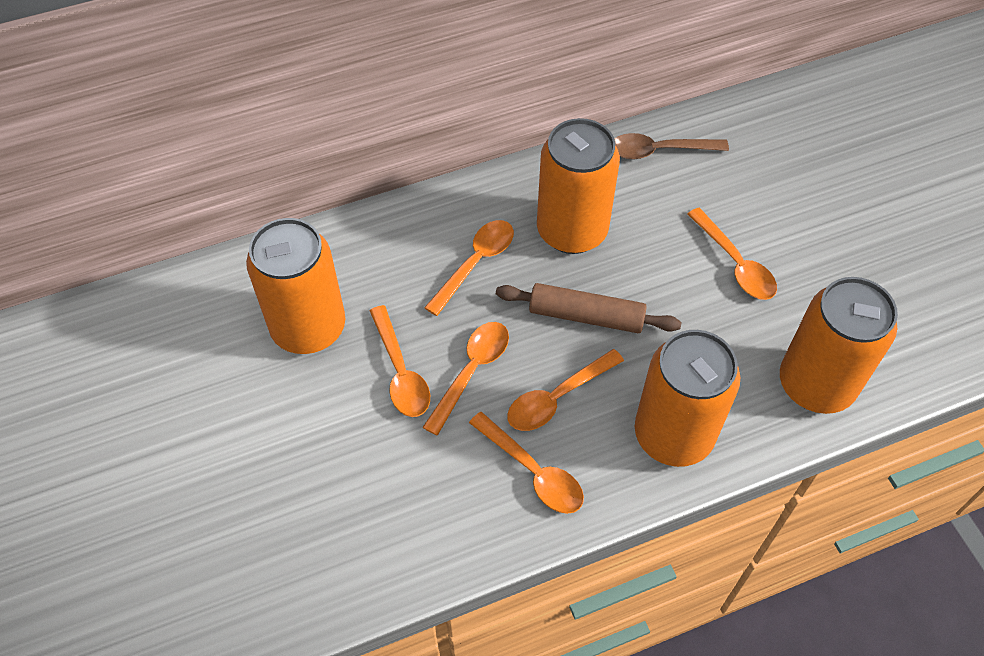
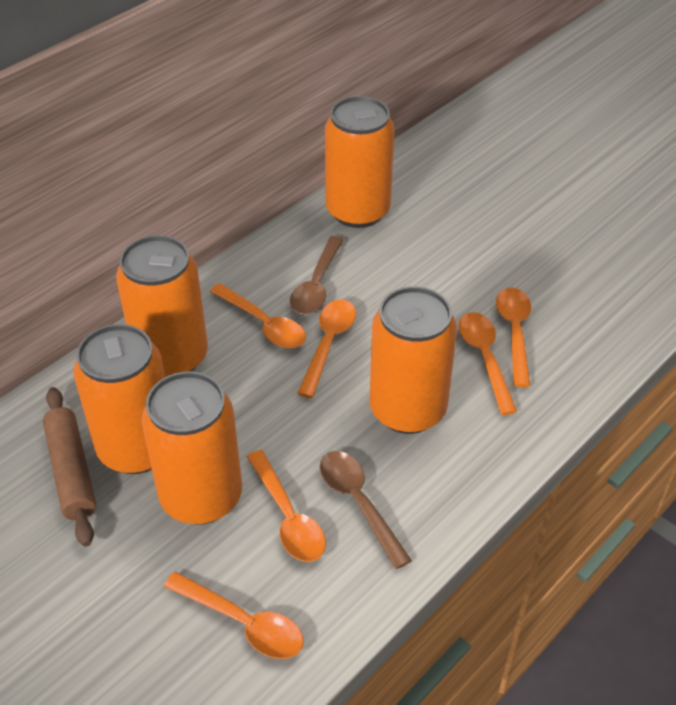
brown spoon: 1 -> 2
orange can: 4 -> 5

